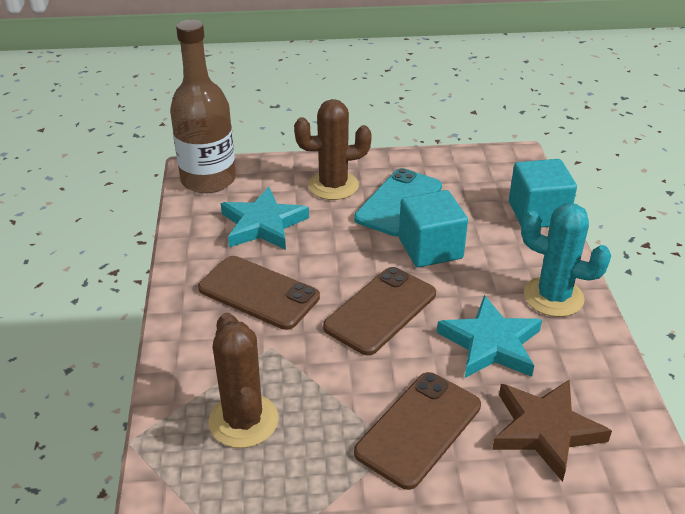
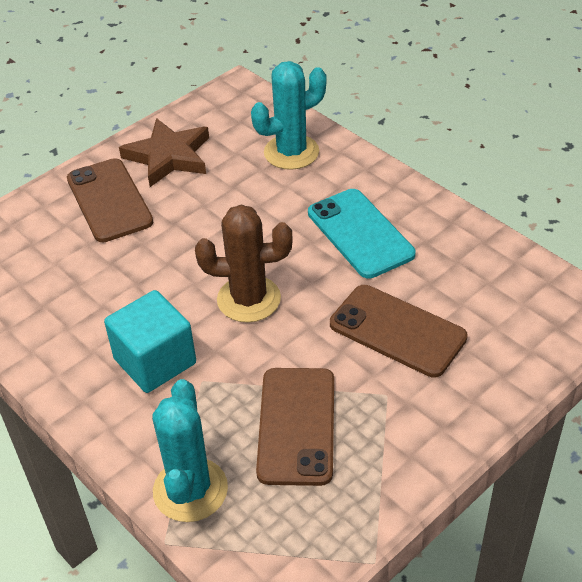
brown bottle: 1 -> 0
brown cactus: 2 -> 1
turquoise cactus: 1 -> 2
turquoise cube: 2 -> 1
turquoise star: 2 -> 0

